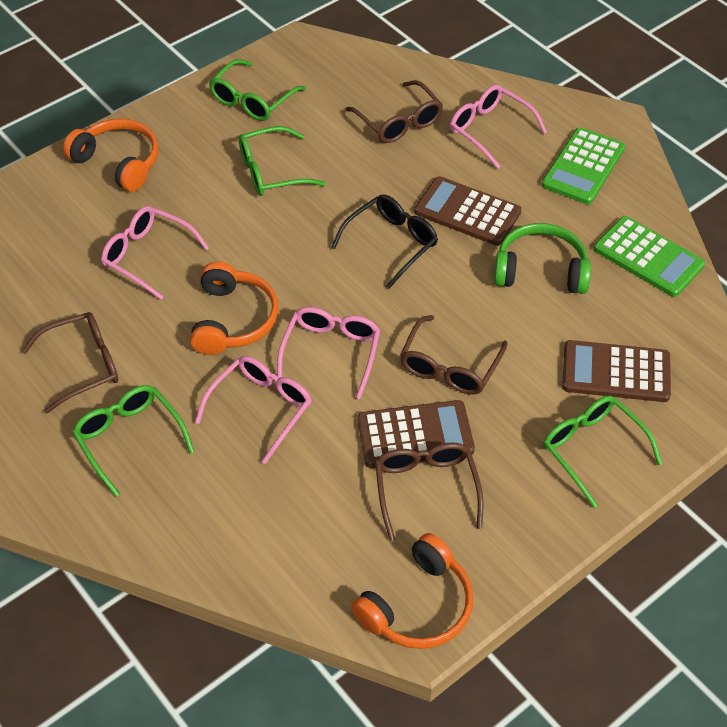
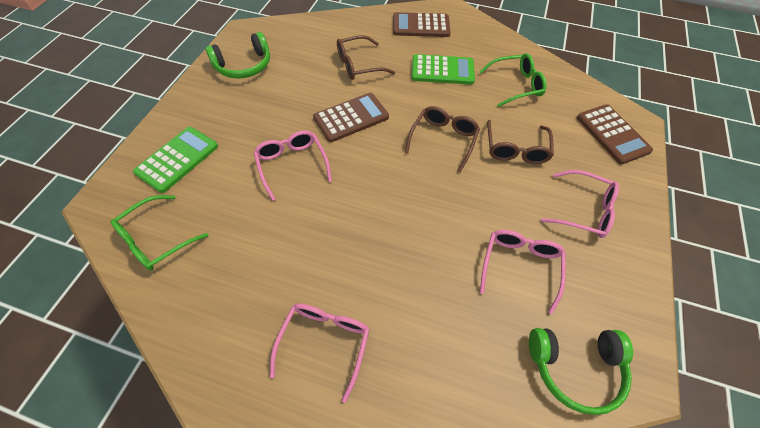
black glasses: 1 -> 0
brown glasses: 4 -> 3
green glasses: 4 -> 2
green headphones: 1 -> 2
orange headphones: 3 -> 0

